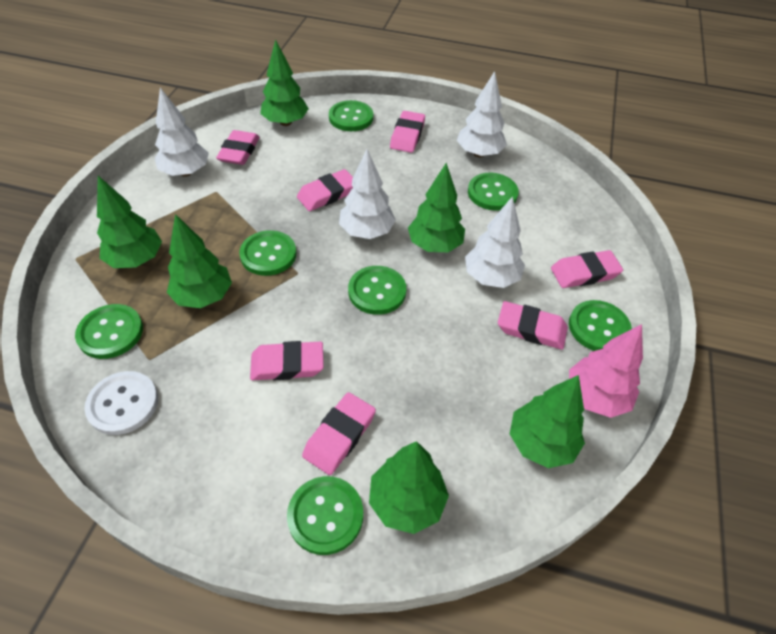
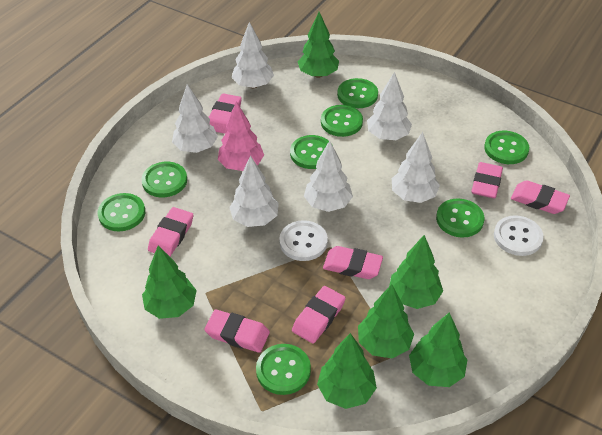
green button: 7 -> 8
white button: 1 -> 2
white tree: 4 -> 6

